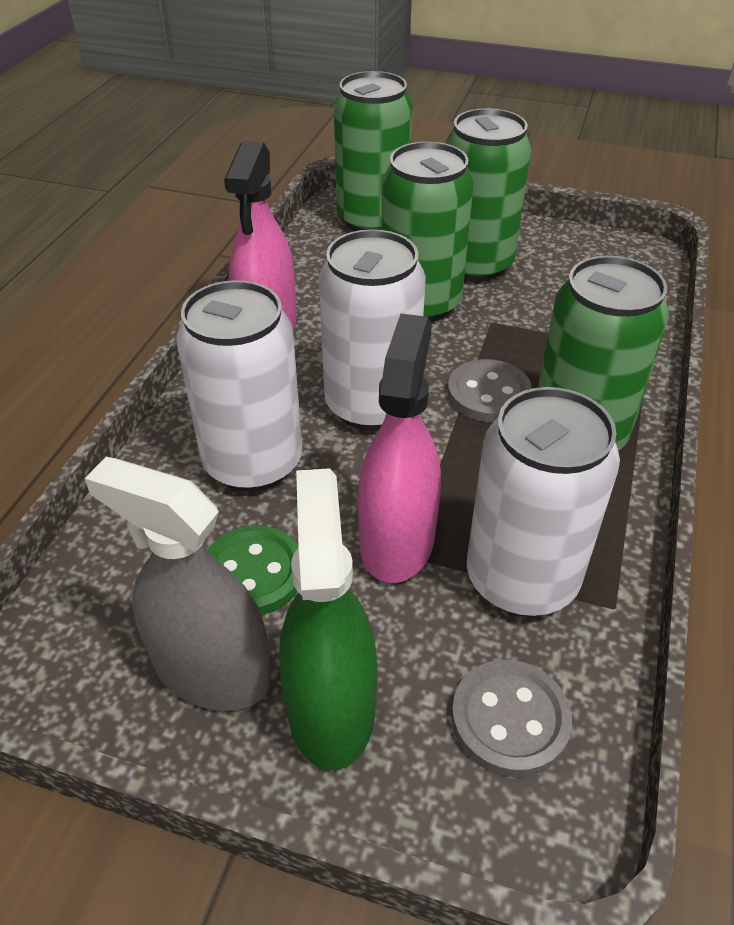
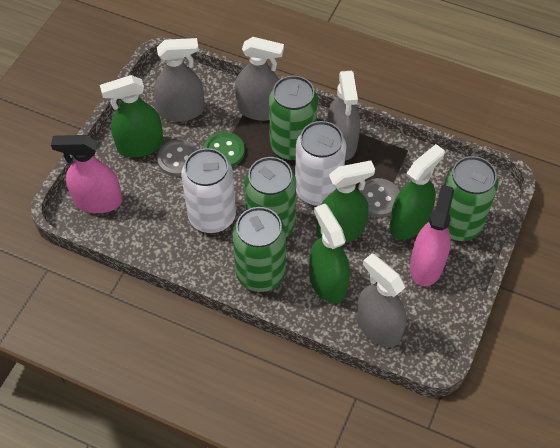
green spray bottle: 1 -> 4
grey spray bottle: 1 -> 4
white can: 3 -> 2

